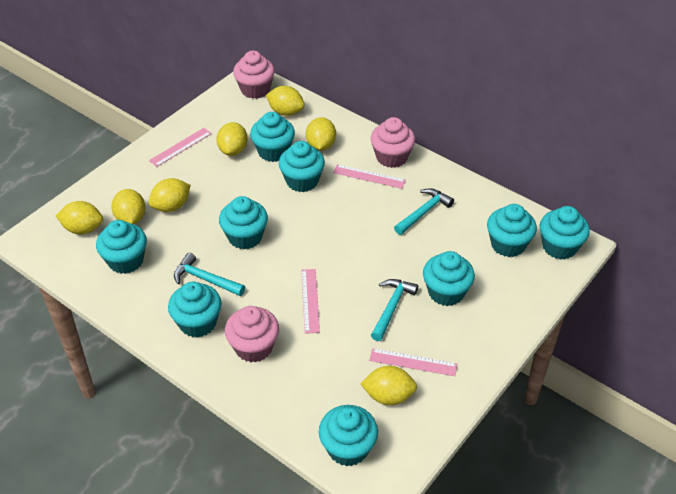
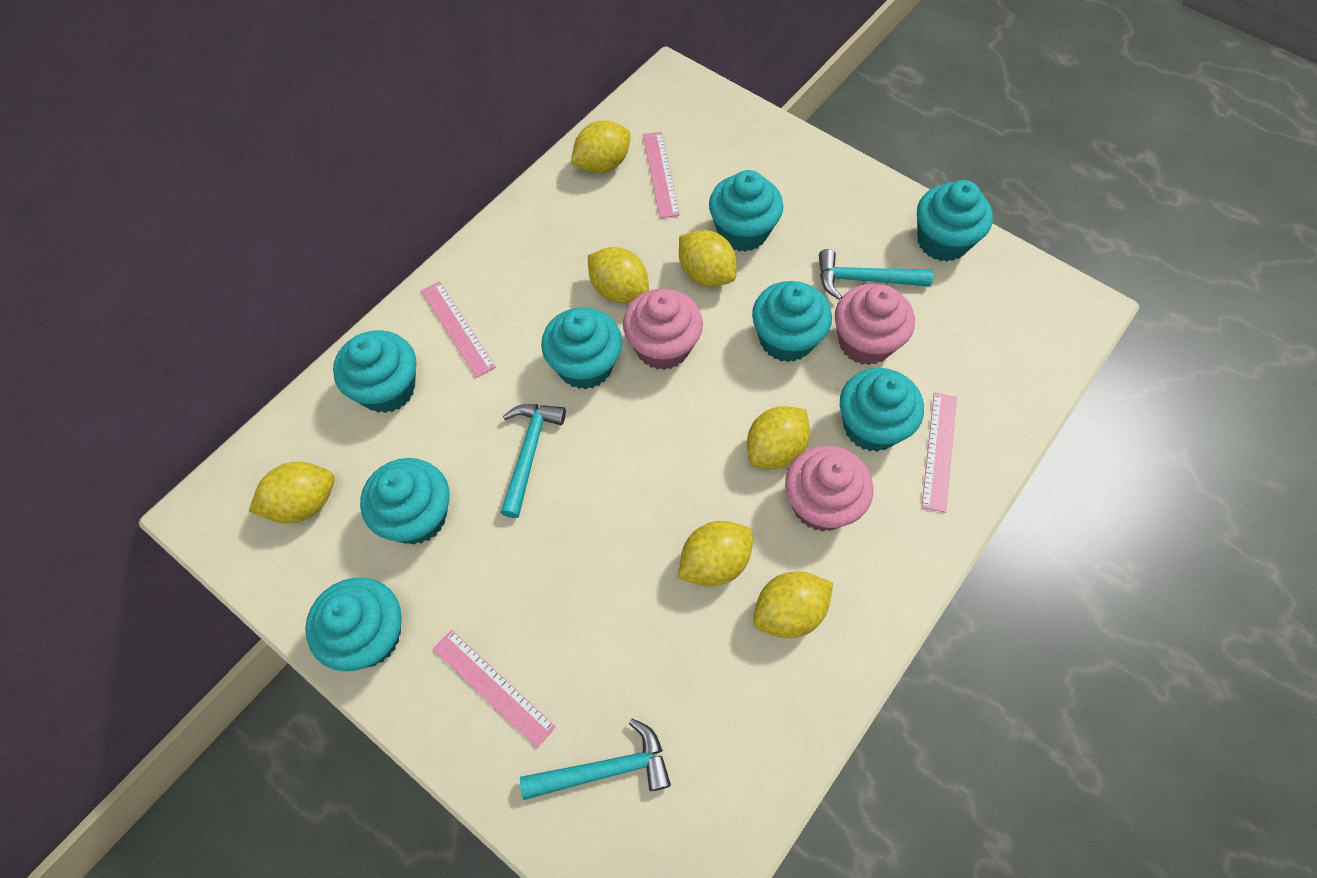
turquoise cupcake: 9 -> 8

